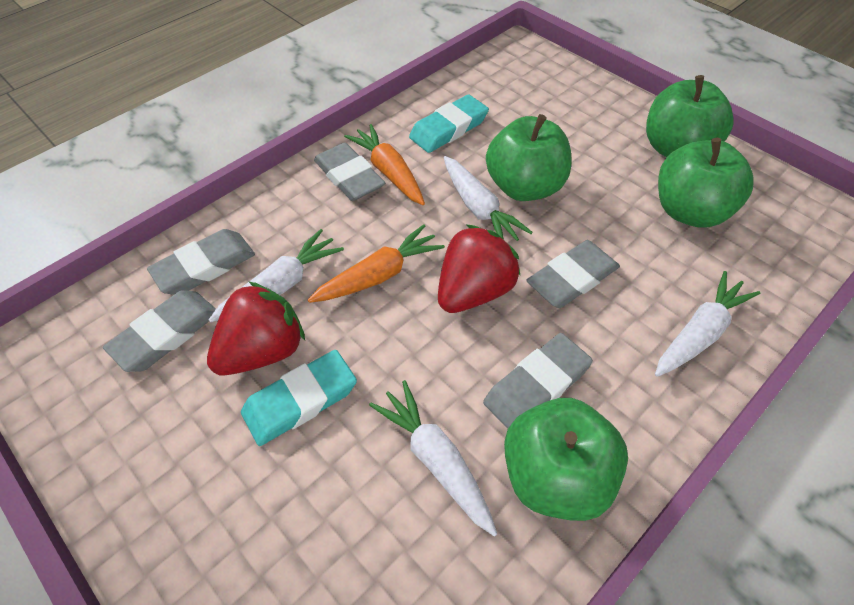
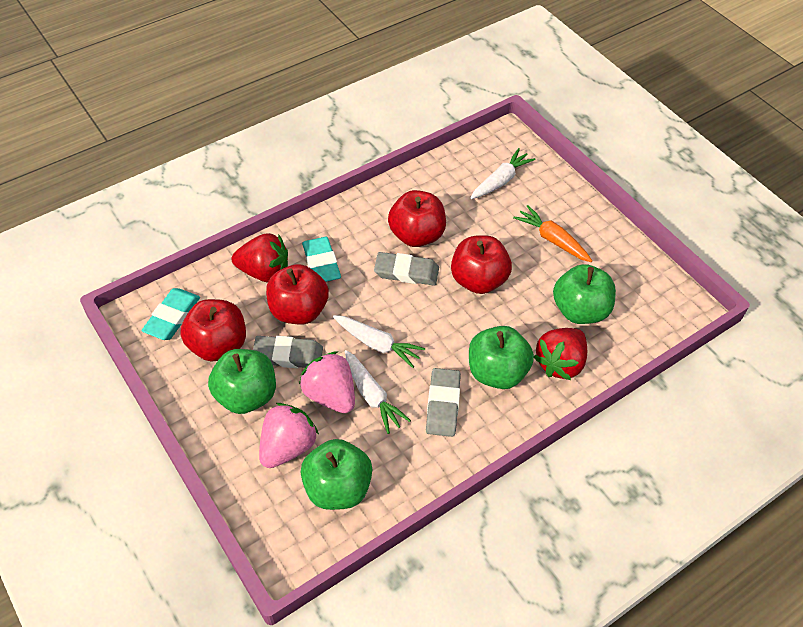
grey eraser: 5 -> 3
orange carrot: 2 -> 1
pink strawberry: 0 -> 2
red apple: 0 -> 4
white carrot: 4 -> 3

